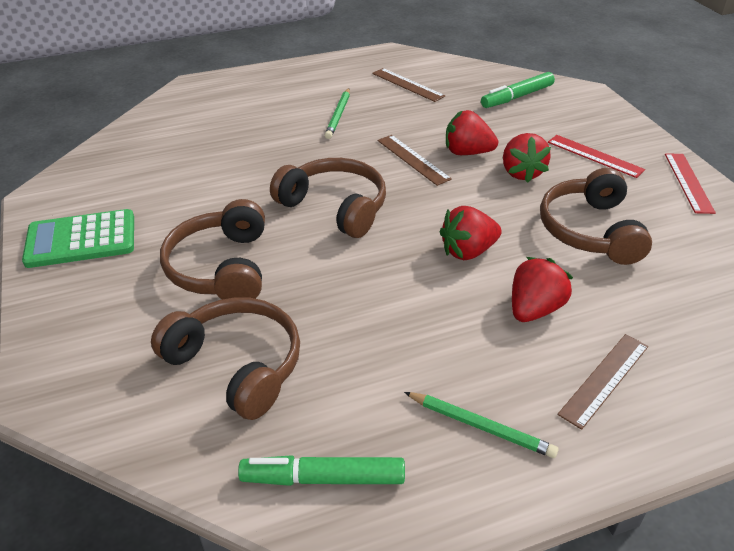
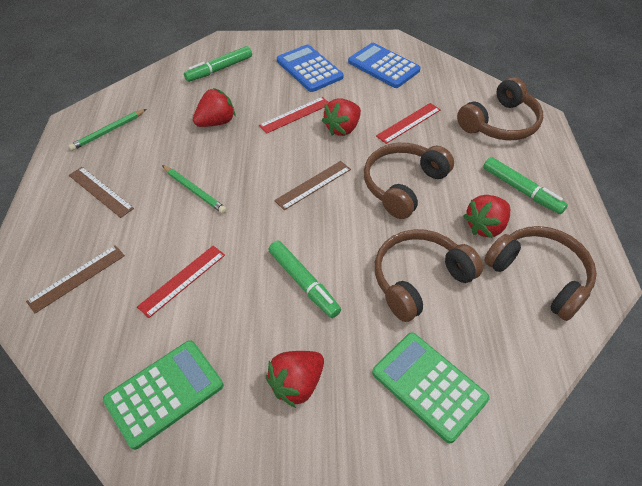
blue calculator: 0 -> 2
green calculator: 1 -> 2
green marker: 2 -> 3
red ruler: 2 -> 3

